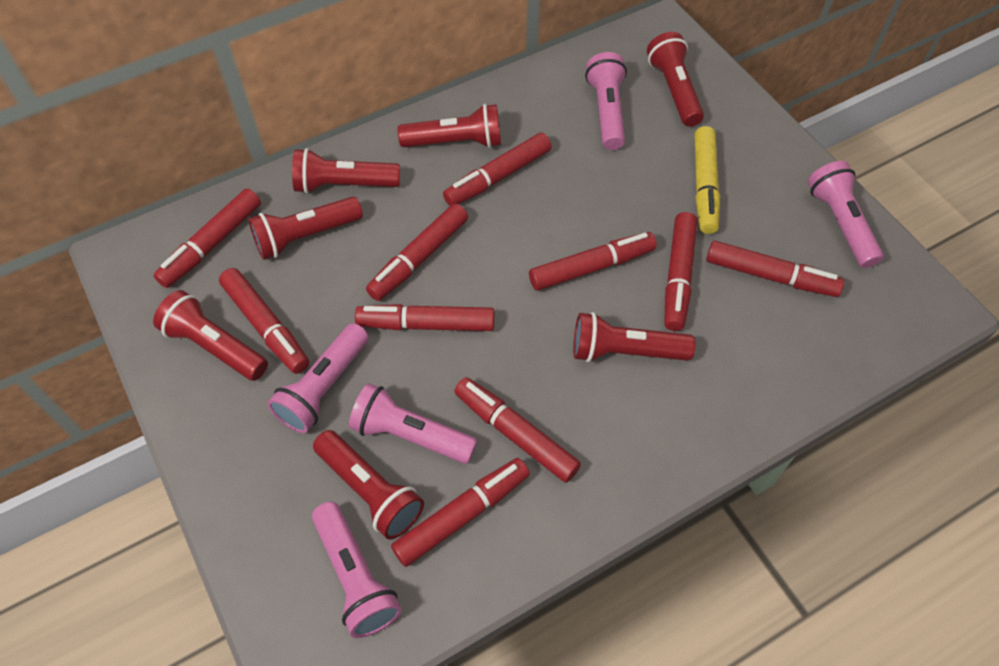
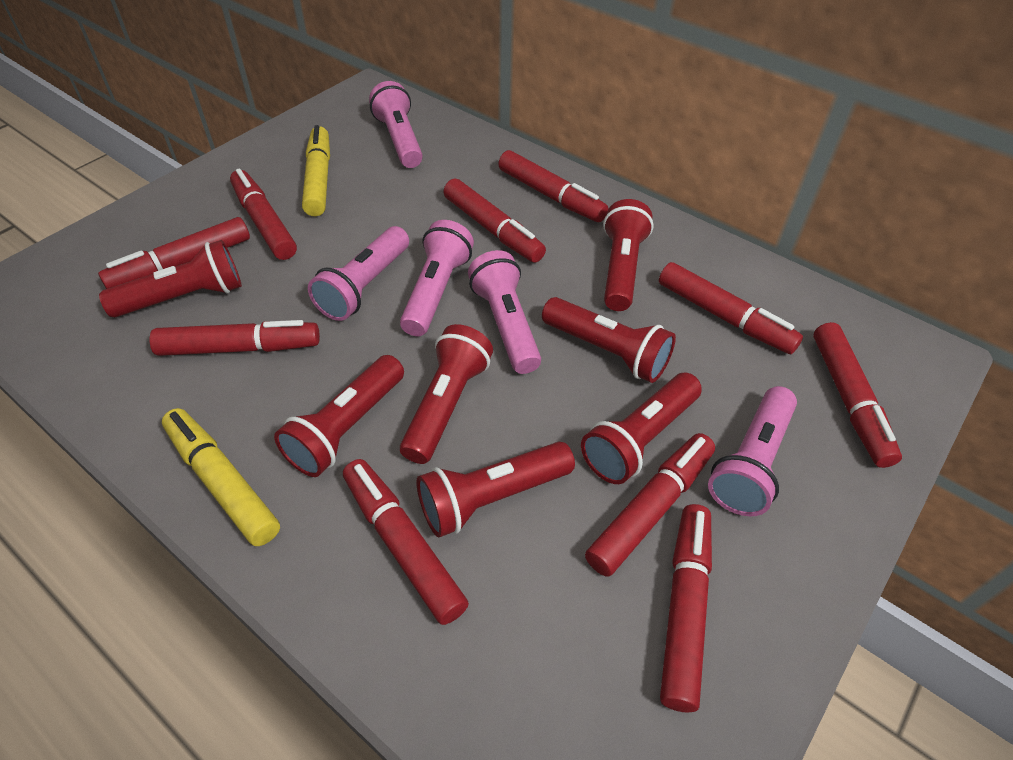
yellow marker: 1 -> 2

